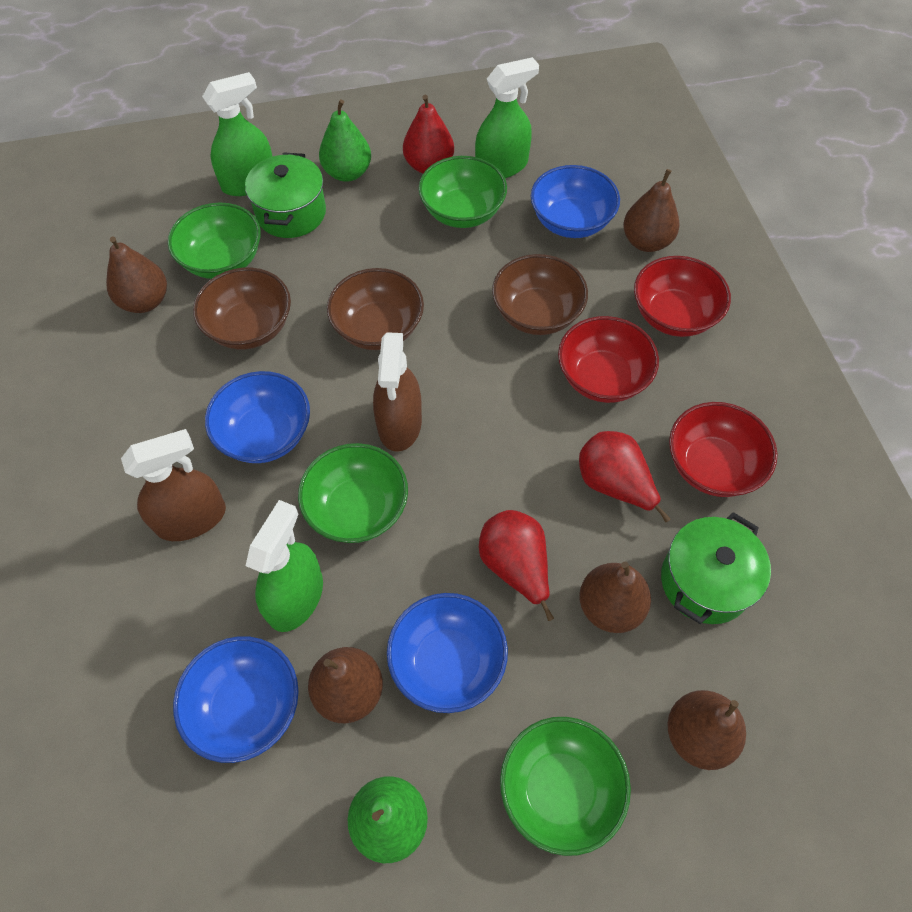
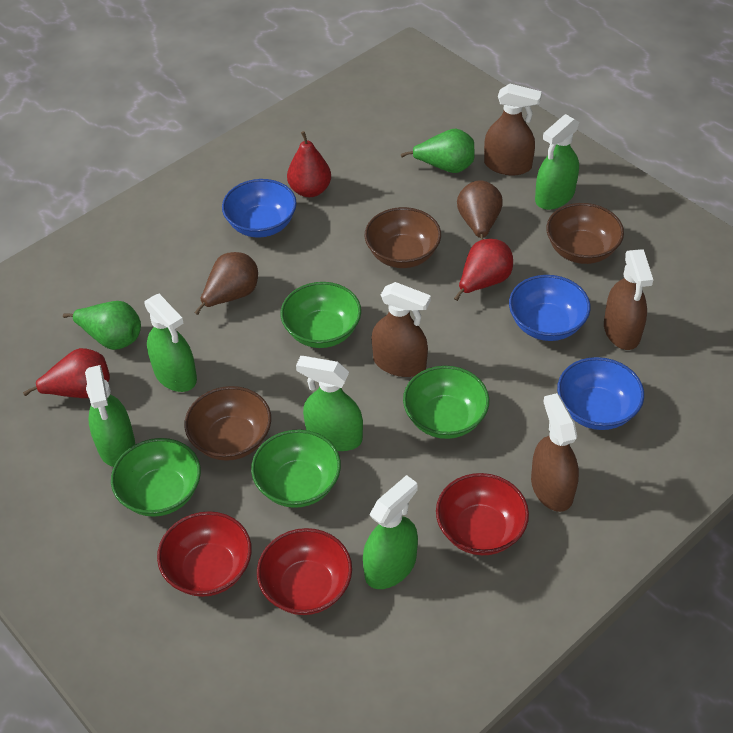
blue bowl: 4 -> 3
brown pear: 5 -> 2
brown spray bottle: 2 -> 4
green pot: 2 -> 0
green spray bottle: 3 -> 5

